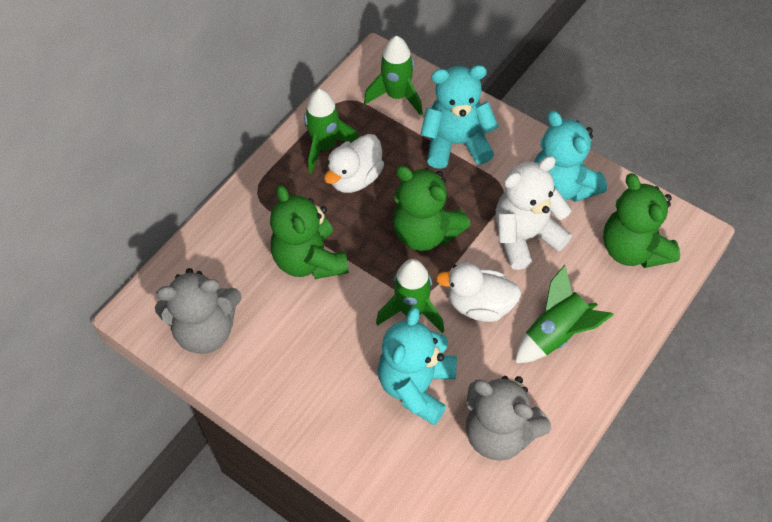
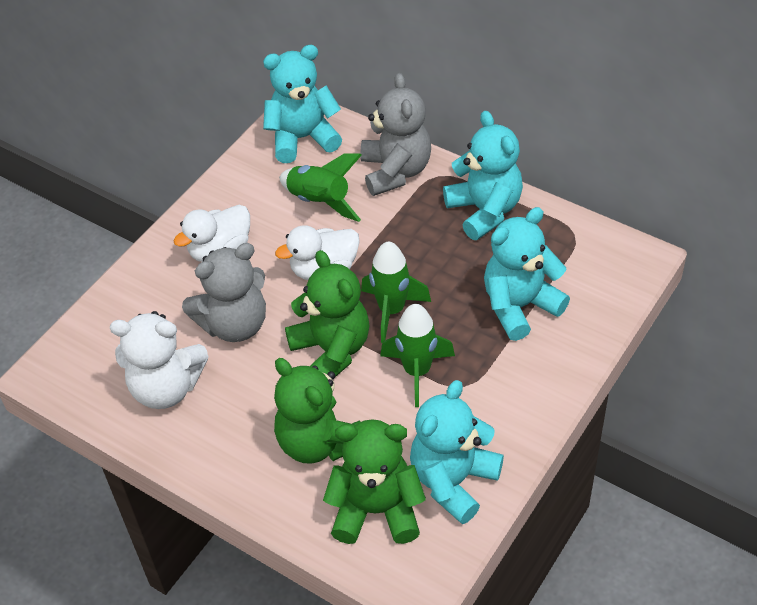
green rocket: 4 -> 3
turquoise teddy bear: 3 -> 4

